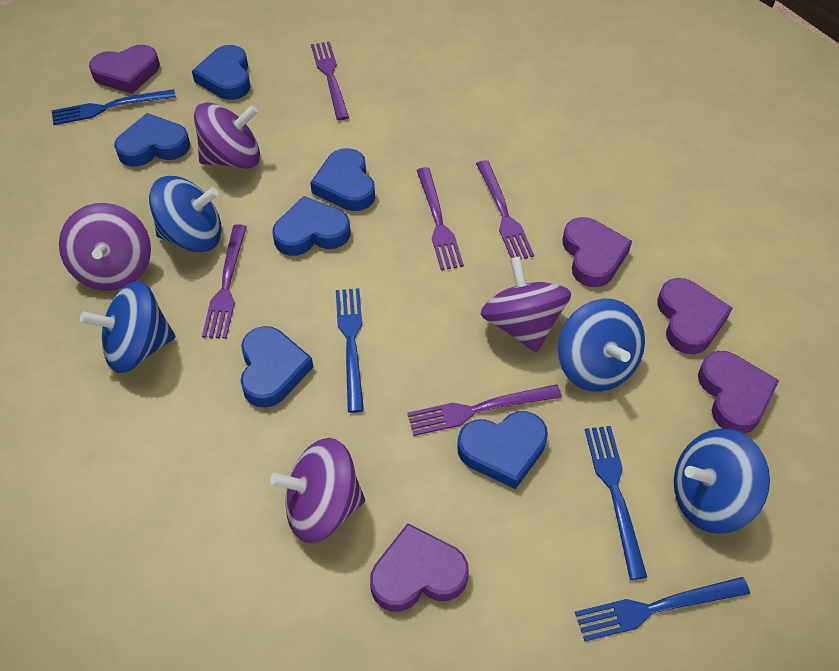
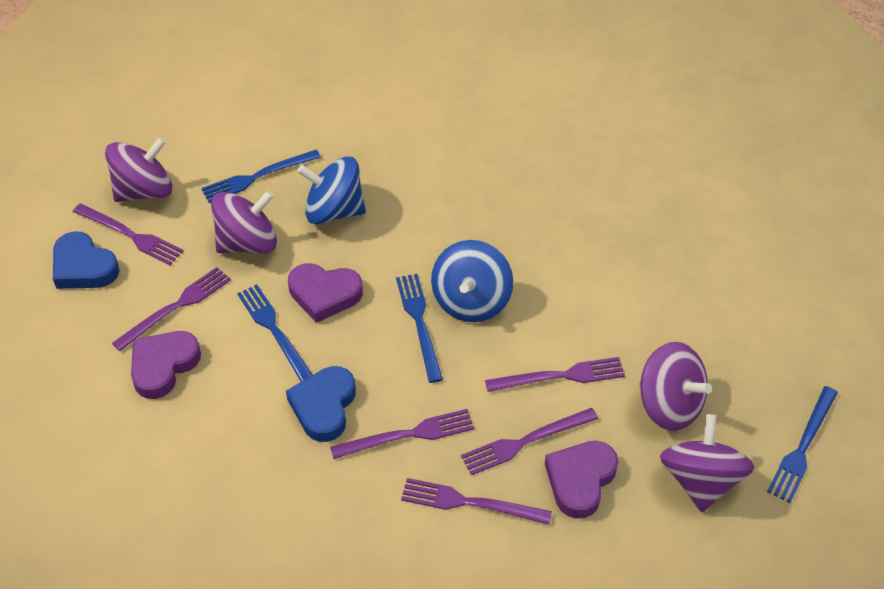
blue heart: 6 -> 2
blue spinning top: 4 -> 2
purple fork: 5 -> 6
purple heart: 5 -> 3

